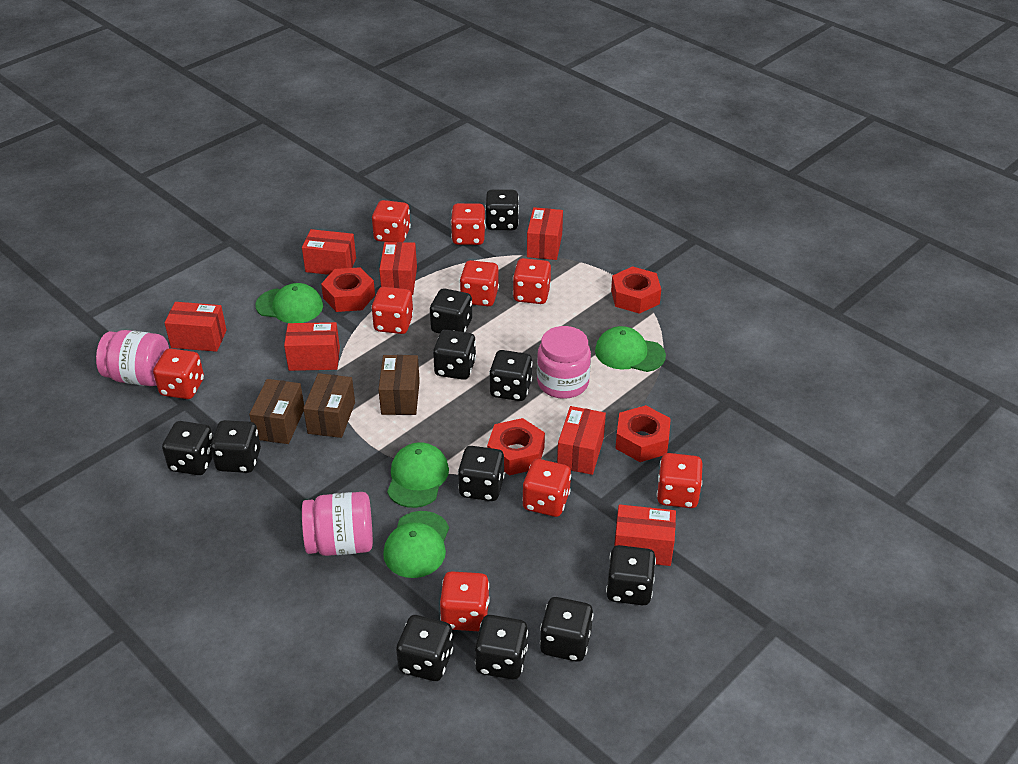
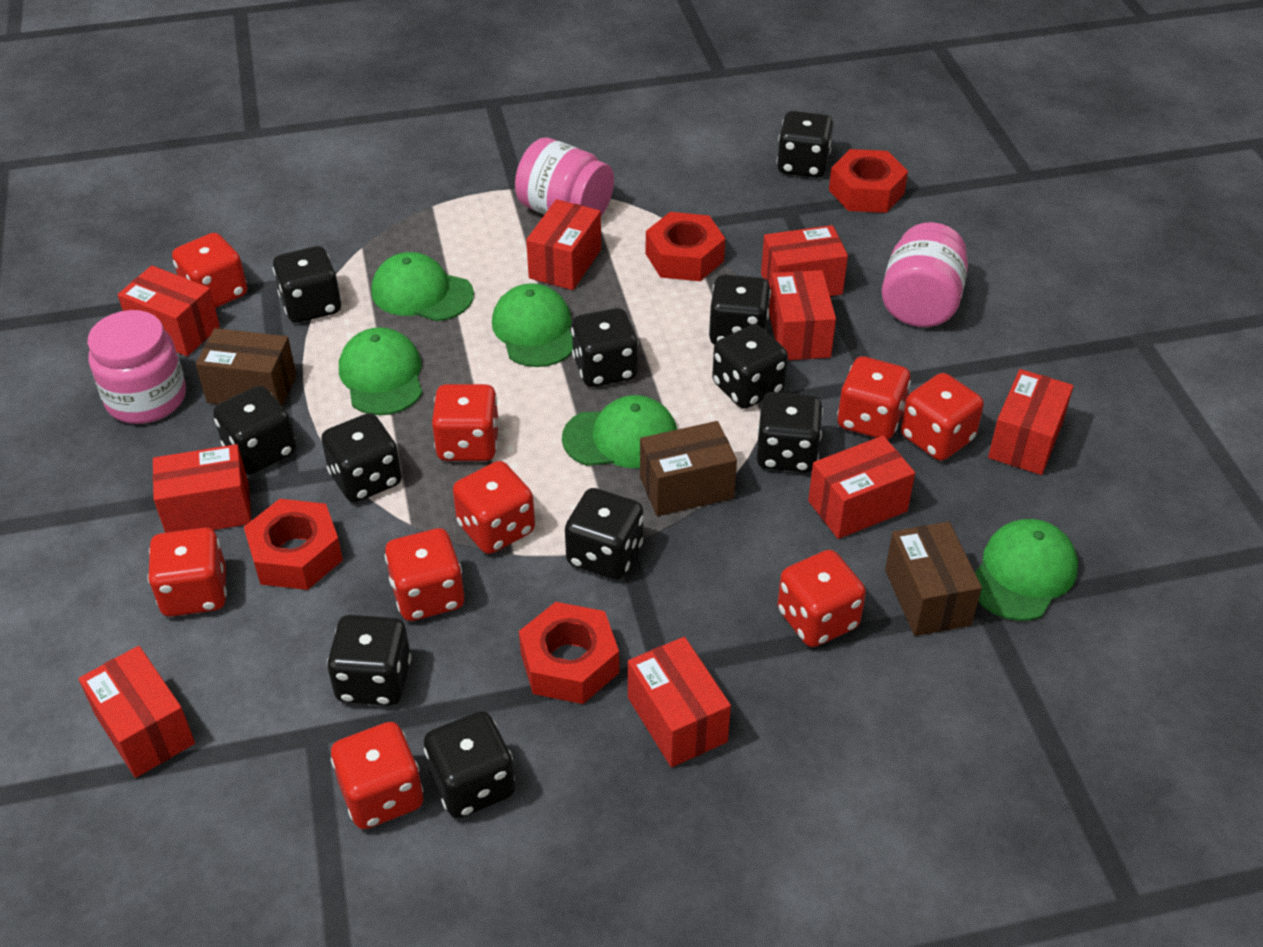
green cap: 4 -> 5
red box: 7 -> 9

